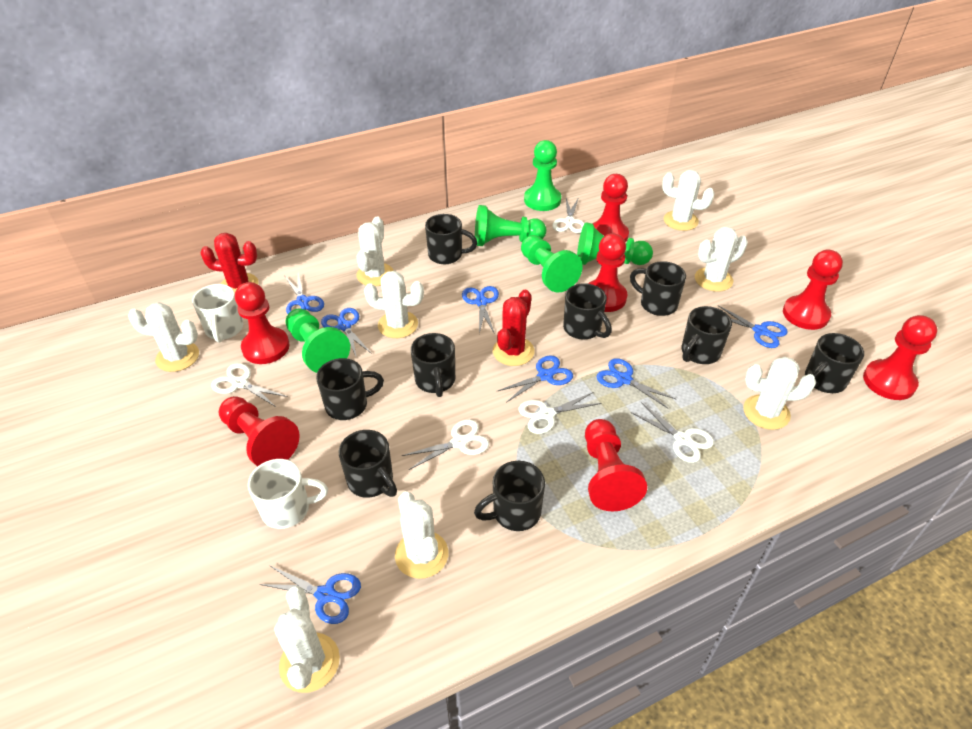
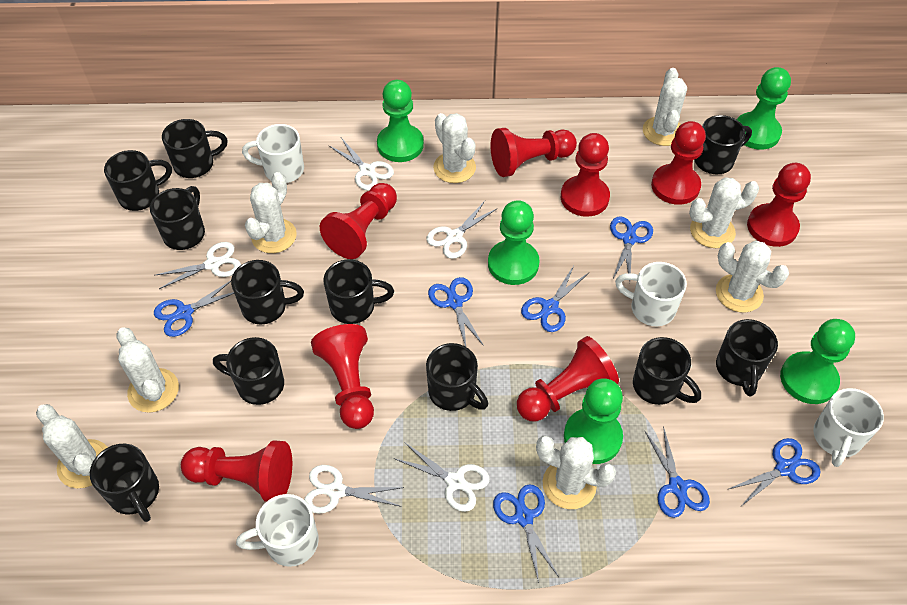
black mug: 9 -> 11
red cactus: 2 -> 0
red pawn: 7 -> 8
white mug: 2 -> 4

